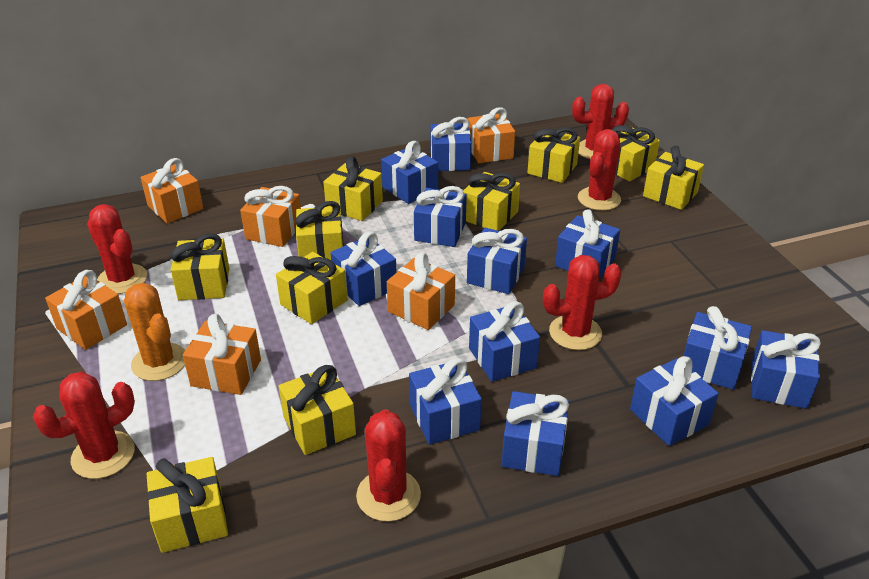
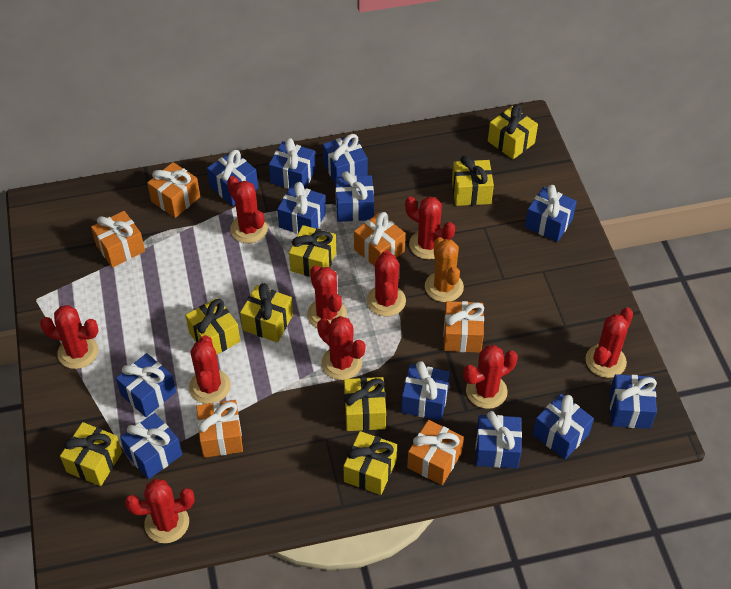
red cactus: 6 -> 10
yellow gift: 10 -> 8

